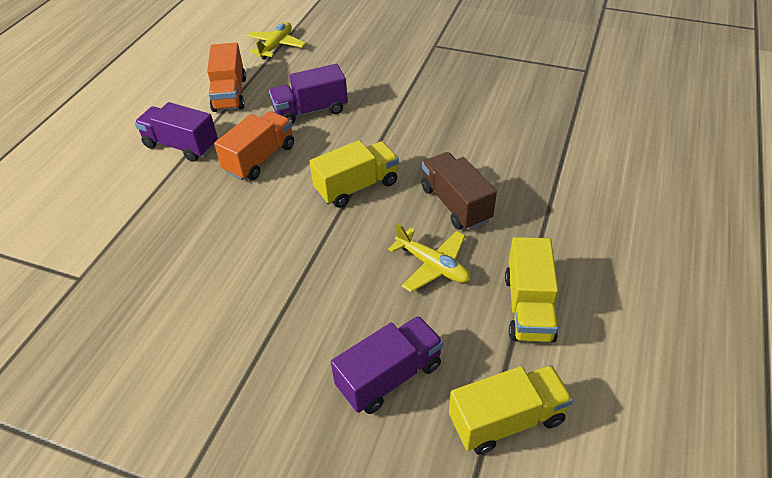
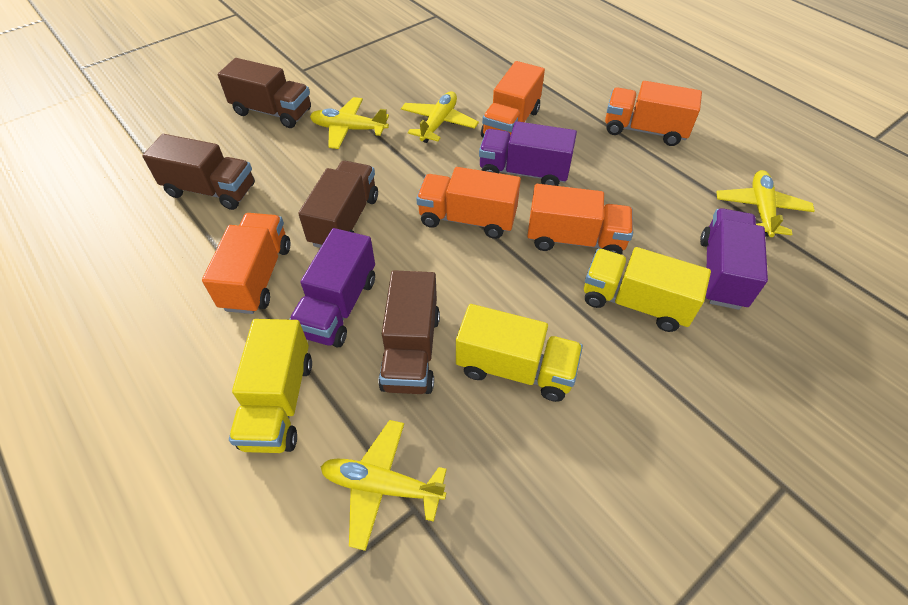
brown truck: 1 -> 4
orange truck: 2 -> 5
yellow plane: 2 -> 4

